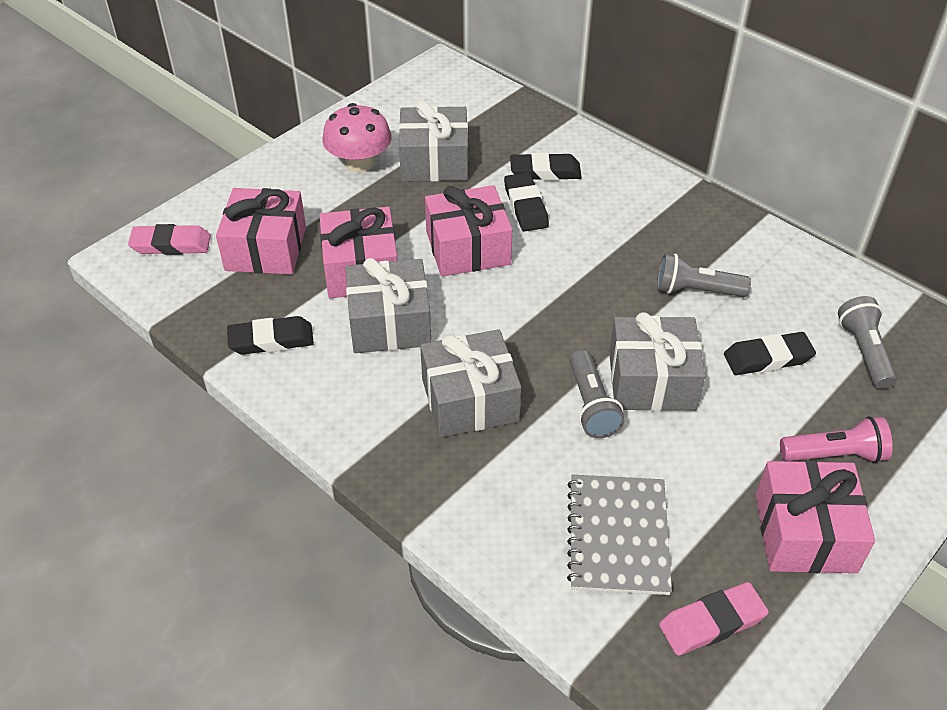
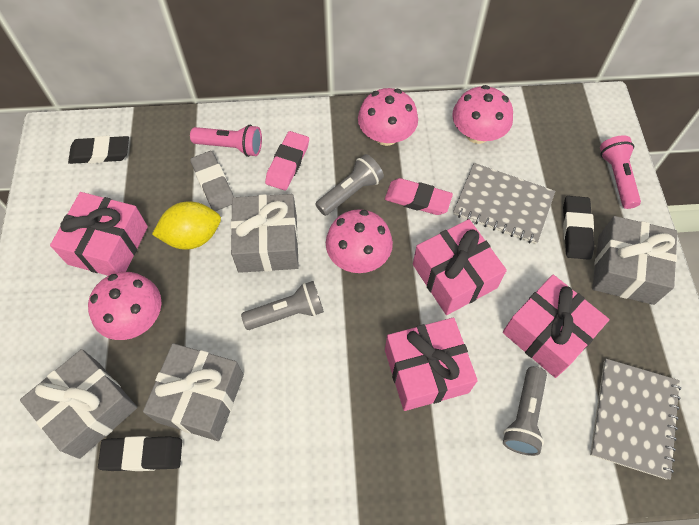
black eraser: 4 -> 3
grey eraser: 0 -> 1
grey notebook: 1 -> 2
pink flashlight: 1 -> 2
pink mushroom: 1 -> 4
yellow lemon: 0 -> 1

